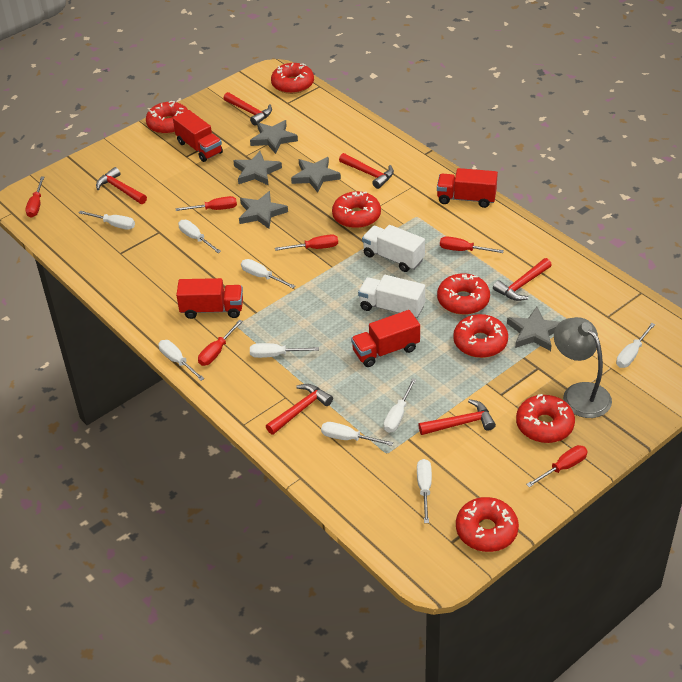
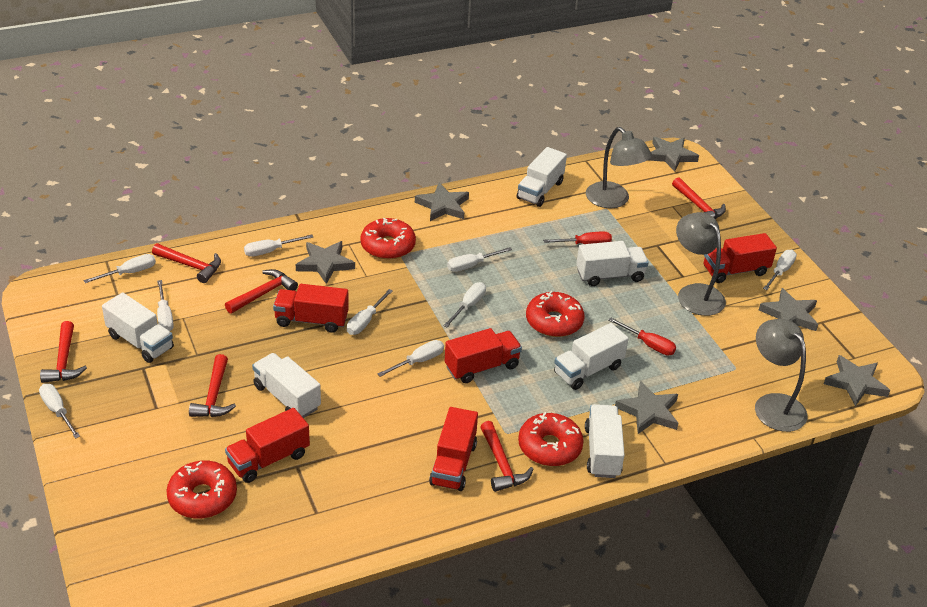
grey lamp: 1 -> 3
grey star: 5 -> 6
red donut: 7 -> 4
red screwdriver: 6 -> 2
red truck: 4 -> 5
white truck: 2 -> 6

